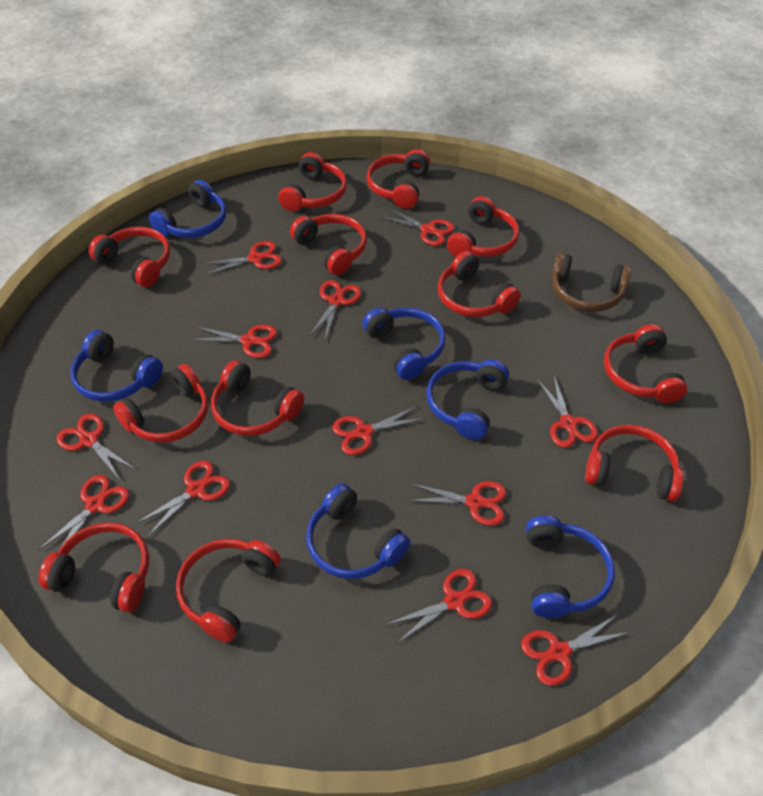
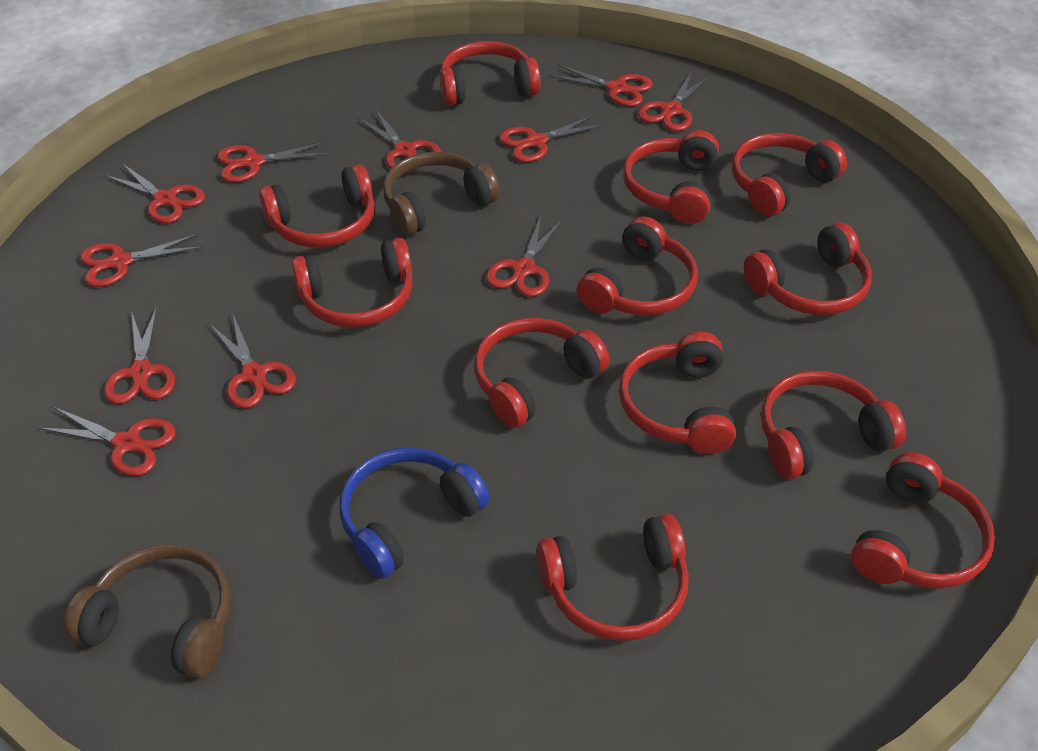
blue headphones: 6 -> 1
brown headphones: 1 -> 2
red scissors: 12 -> 11

